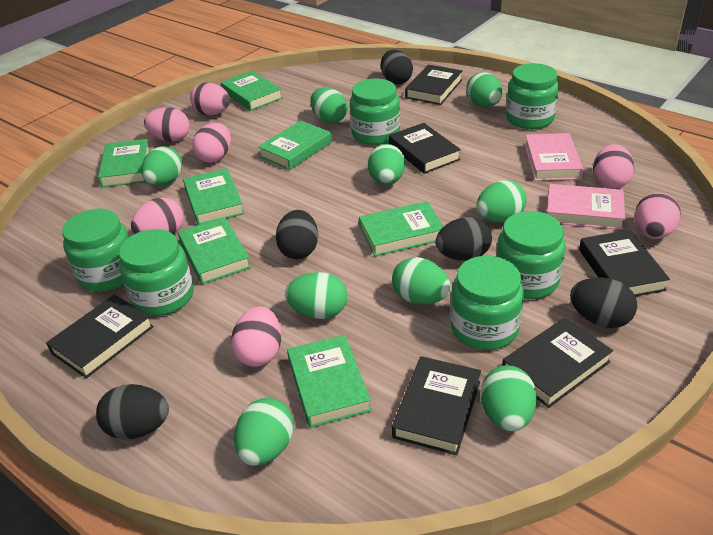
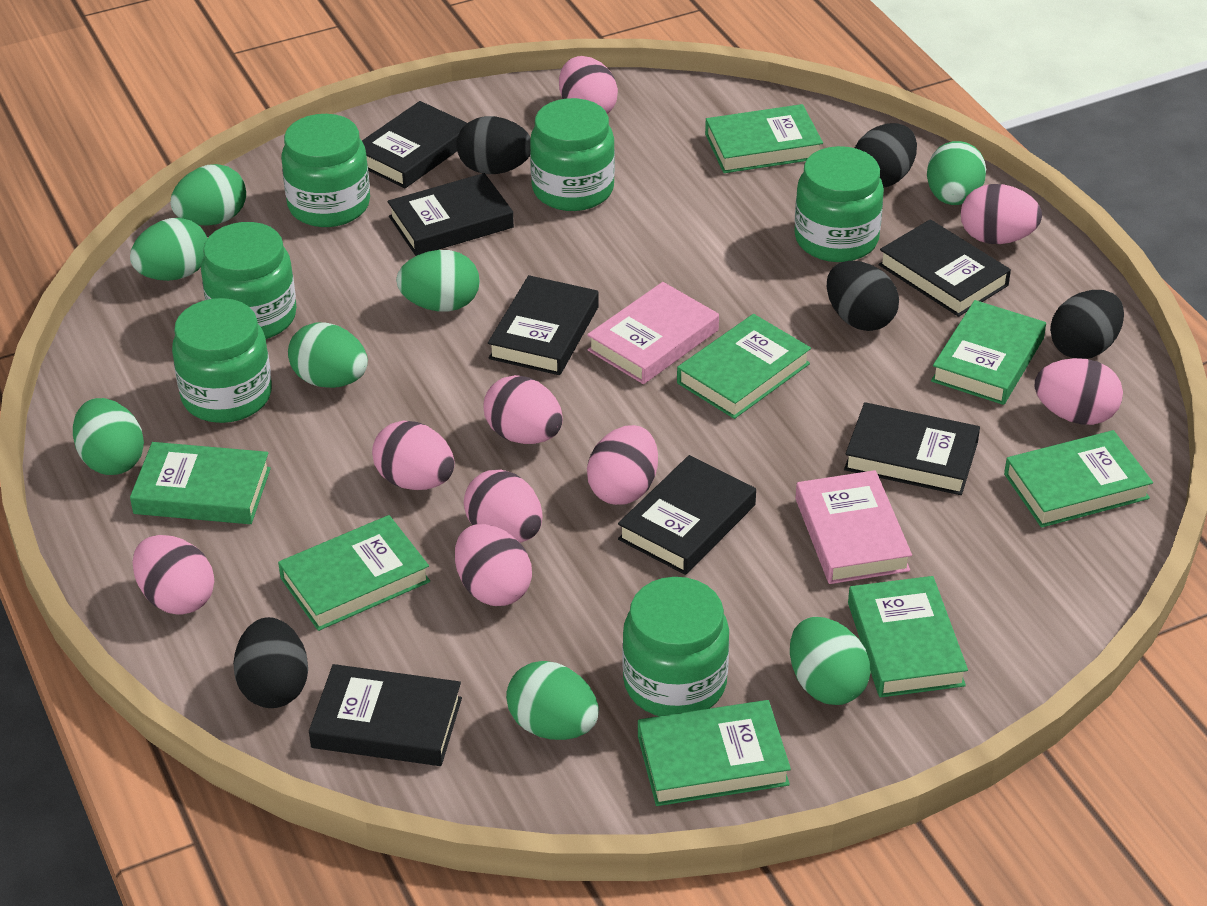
black book: 6 -> 7
green book: 7 -> 8
green egg: 9 -> 8
pink egg: 7 -> 9

